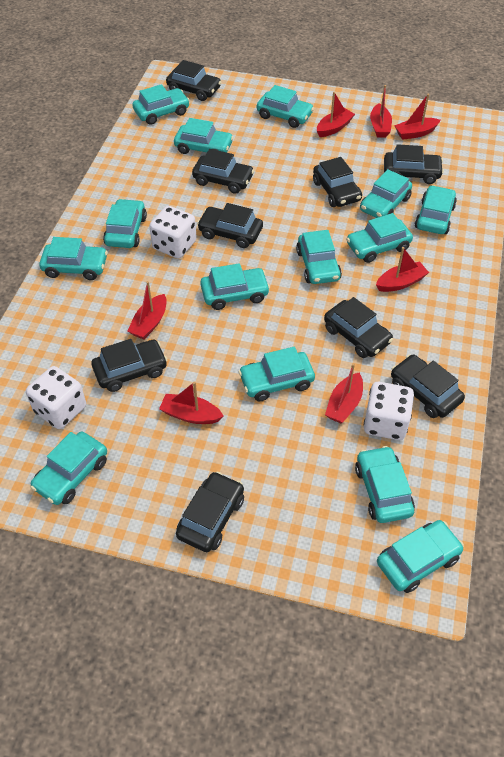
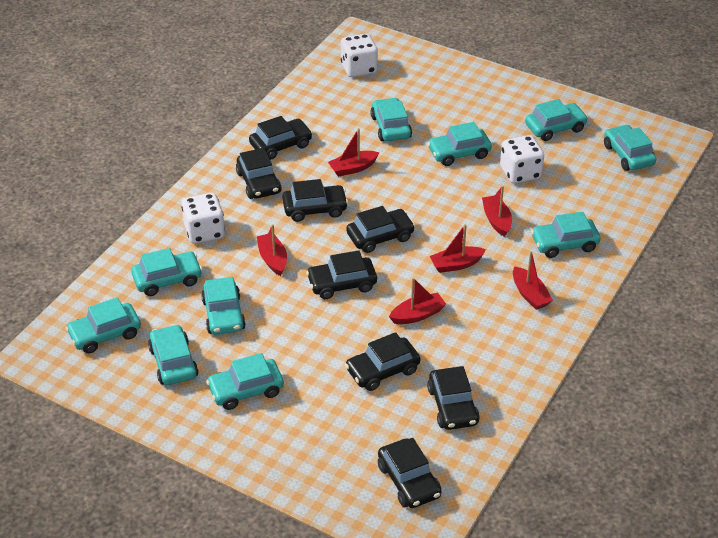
black car: 9 -> 8
red boat: 7 -> 6
turquoise car: 14 -> 10

